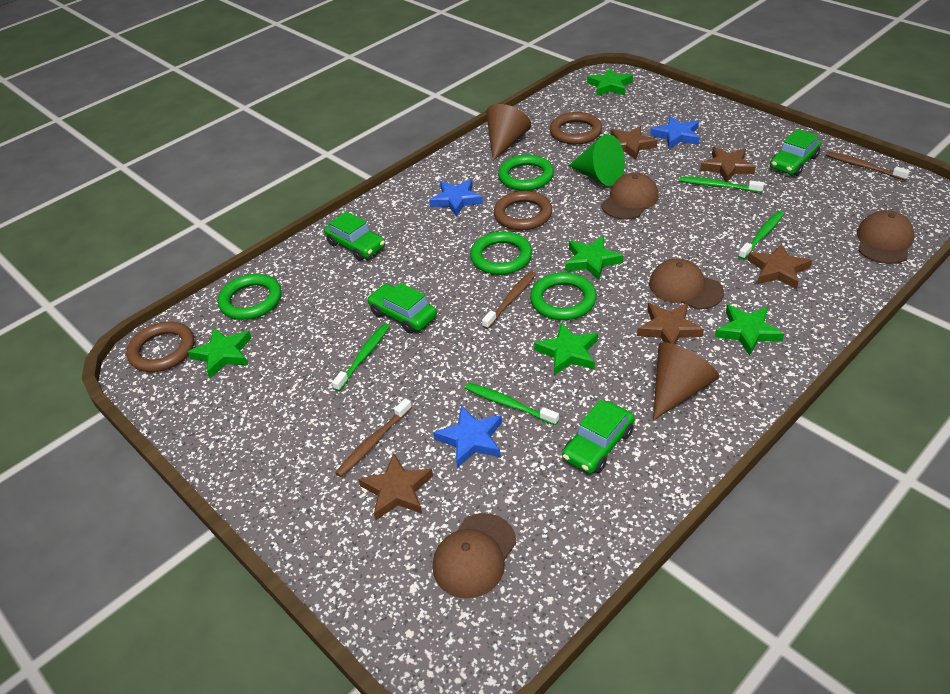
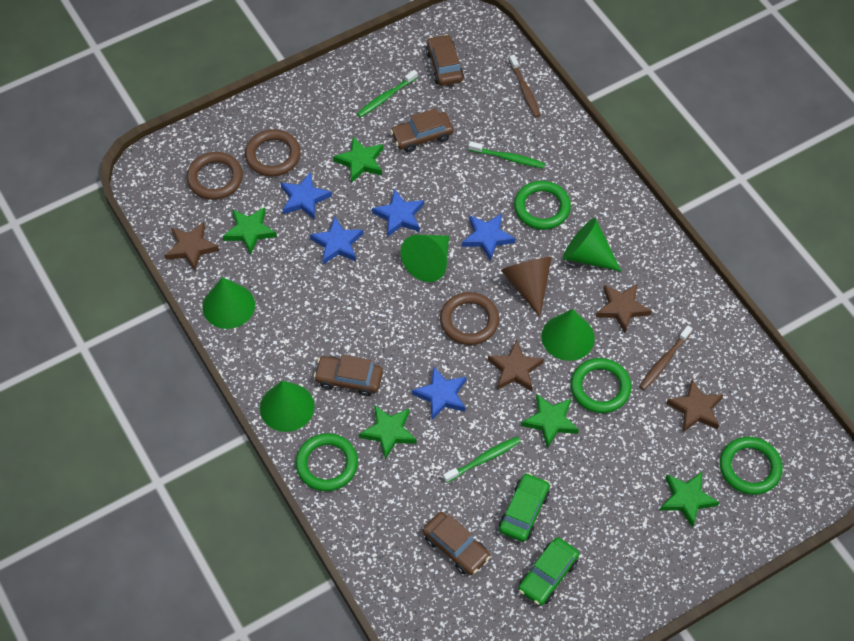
blue star: 3 -> 5
brown cap: 4 -> 0
brown car: 0 -> 4
brown cone: 2 -> 1
brown star: 5 -> 4
brown toothbrush: 3 -> 2
green car: 4 -> 2
green cone: 1 -> 5
green toothbrush: 4 -> 3

